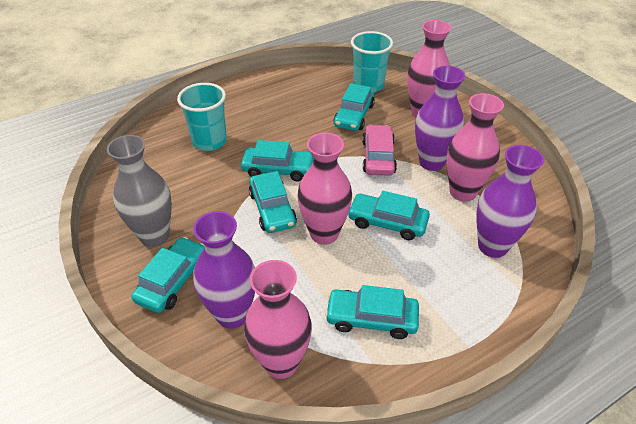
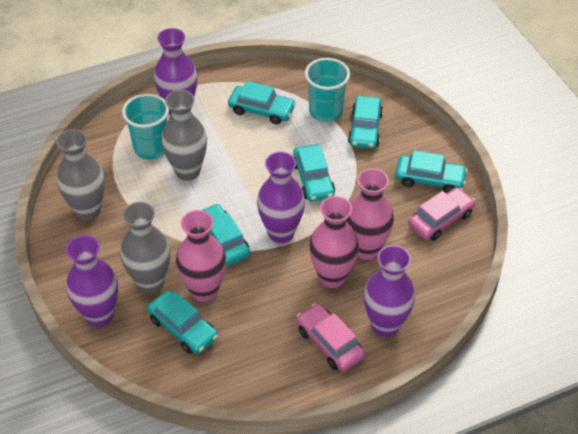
grey vase: 1 -> 3
pink car: 1 -> 2
pink vase: 4 -> 3
purple vase: 3 -> 4

